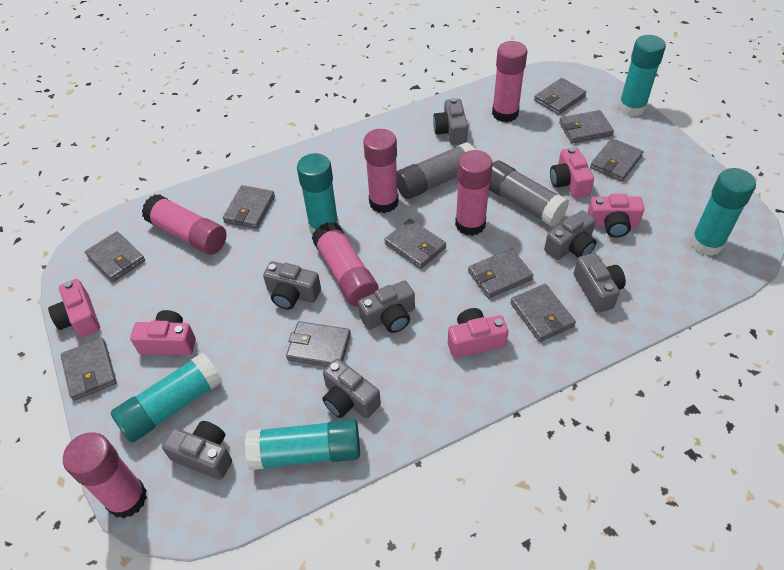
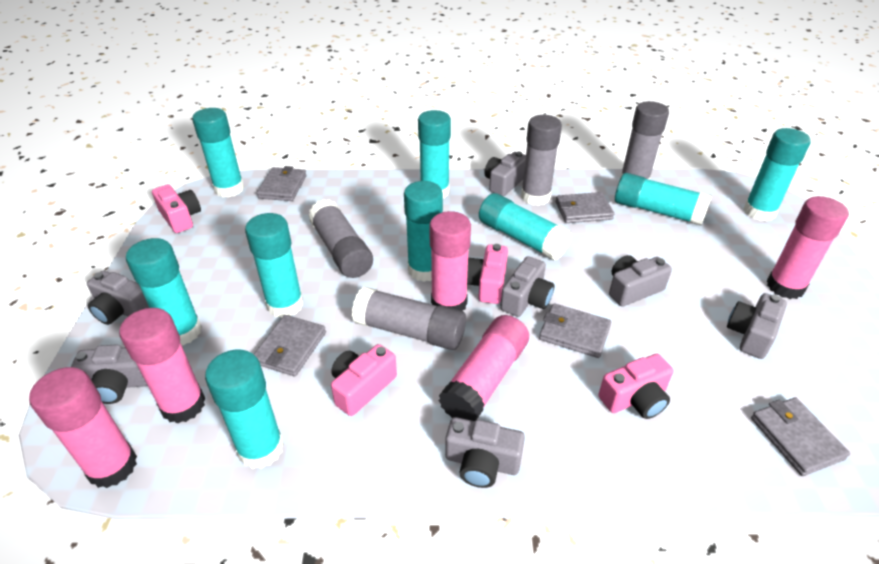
grey glue stick: 2 -> 4
grey wallet: 10 -> 5
pink camera: 5 -> 4
pink glue stick: 6 -> 5
turquoise glue stick: 5 -> 9

